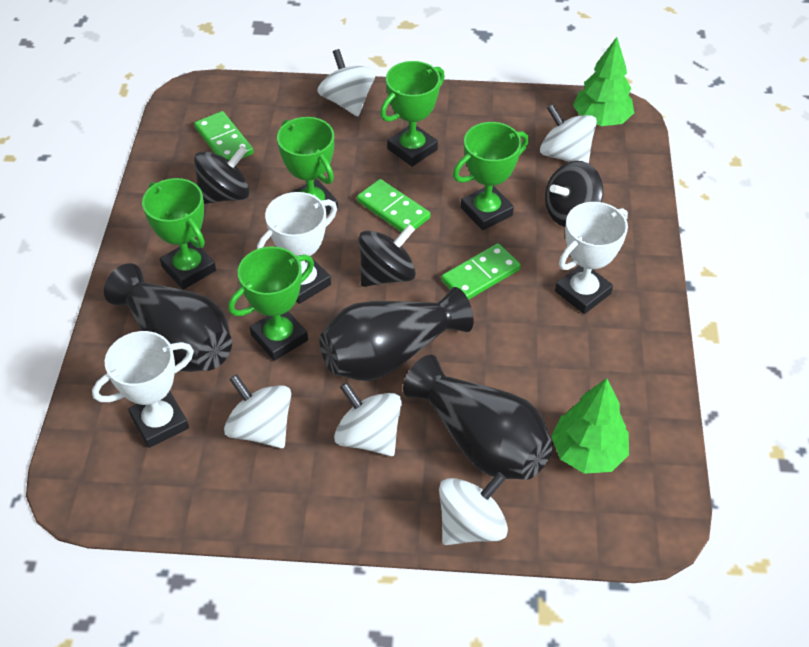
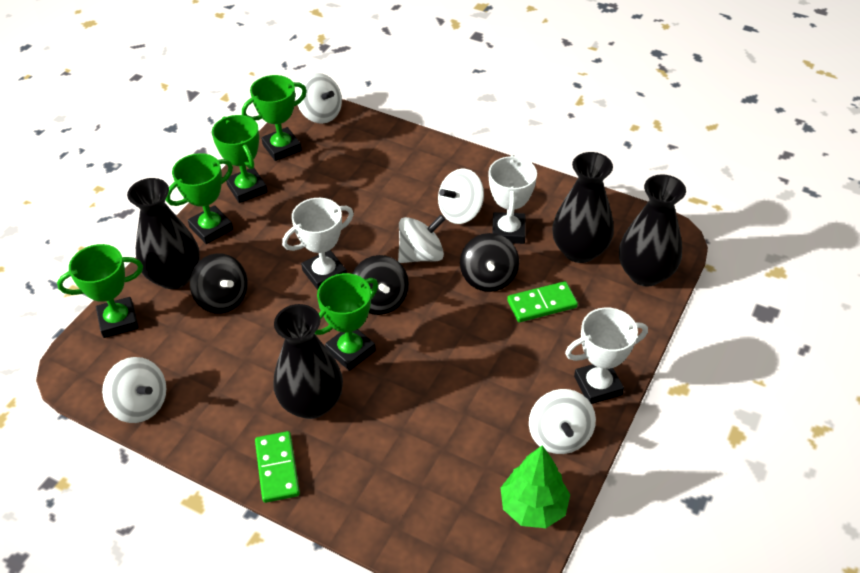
black vase: 3 -> 4
green domino: 3 -> 2
green tree: 2 -> 1

